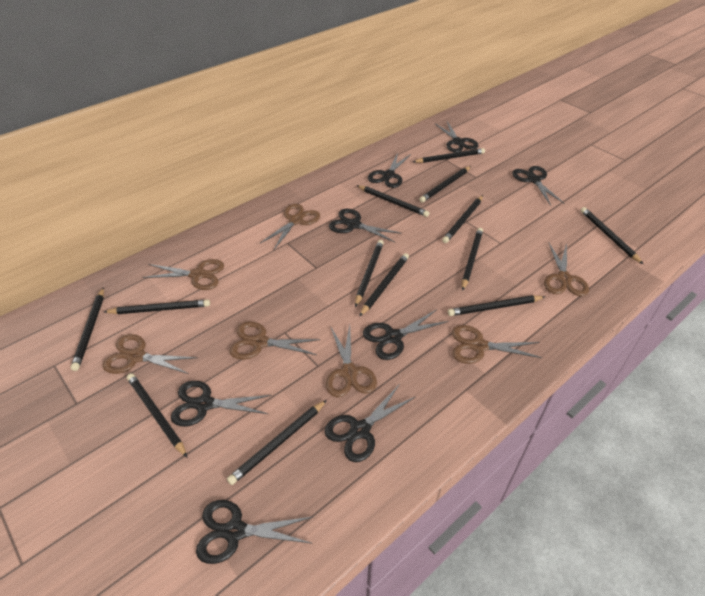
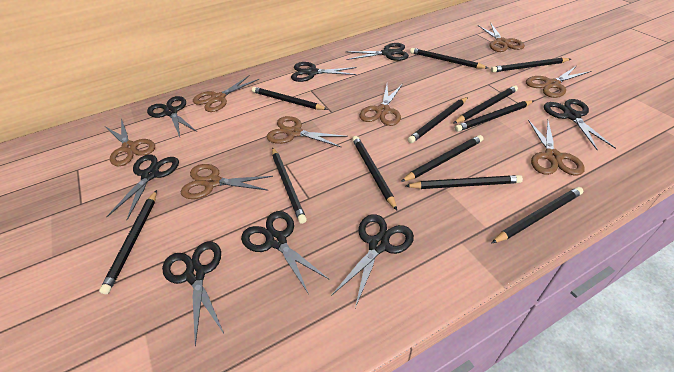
black pencil: 13 -> 12
brown scissors: 7 -> 8

